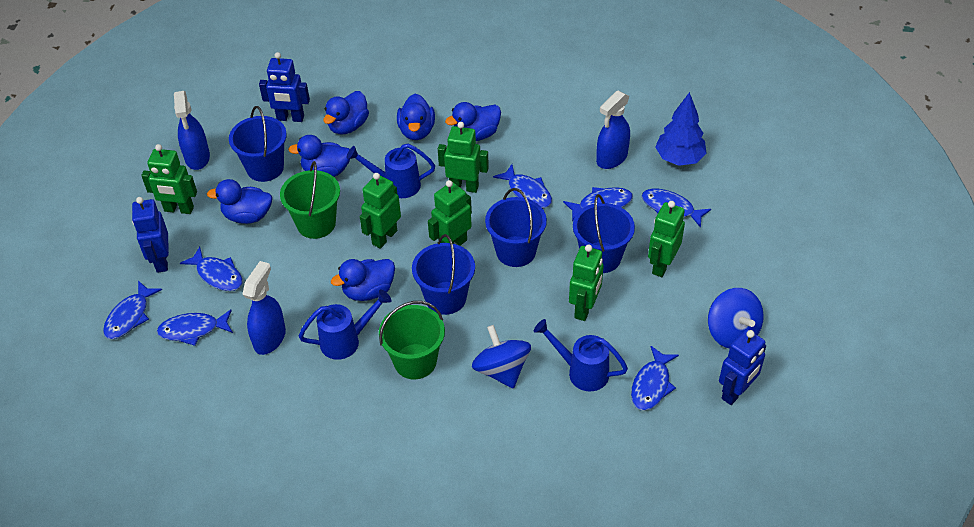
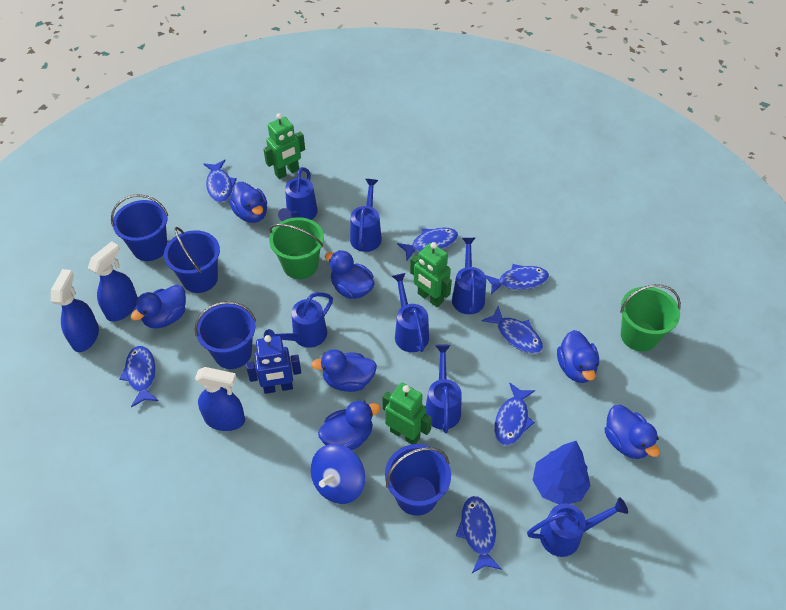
blue duck: 6 -> 7
blue robot: 3 -> 1
blue spinning top: 2 -> 1
blue watering can: 3 -> 7
green robot: 6 -> 3

